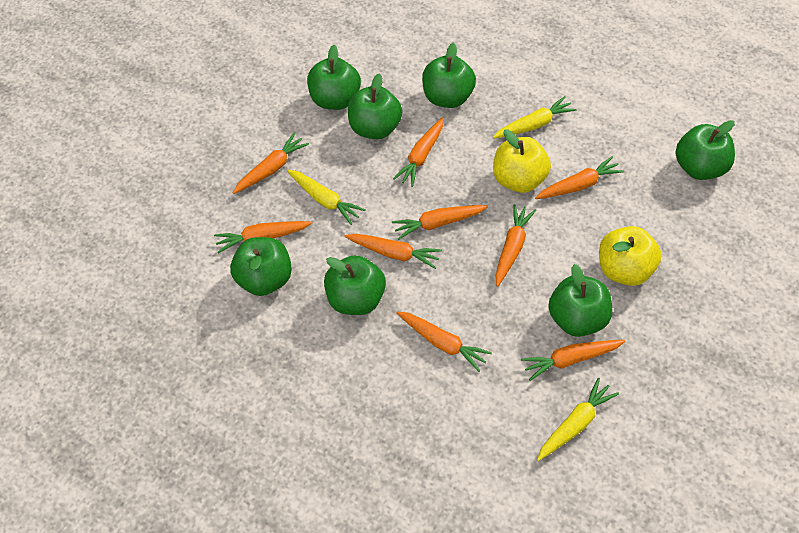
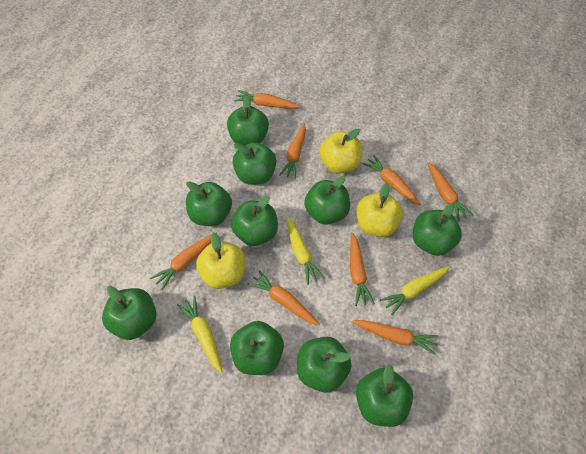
green apple: 7 -> 10
orange carrot: 9 -> 8
yellow apple: 2 -> 3

